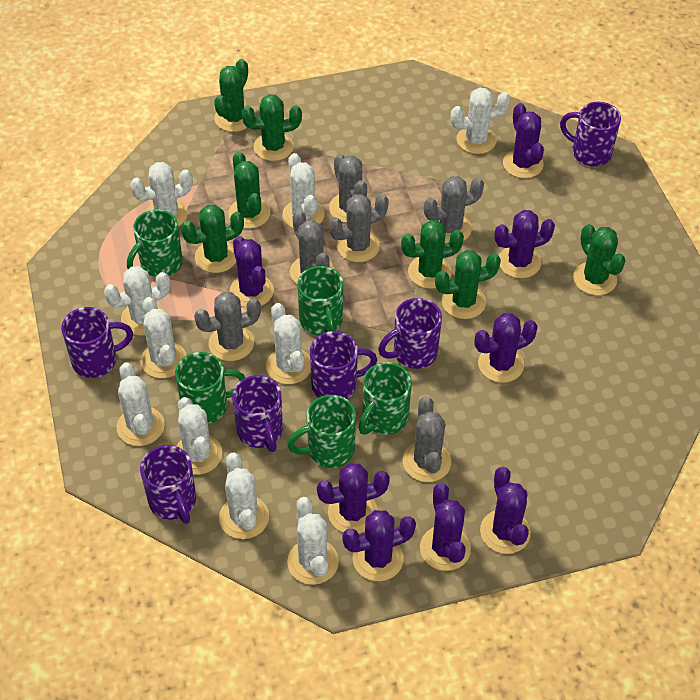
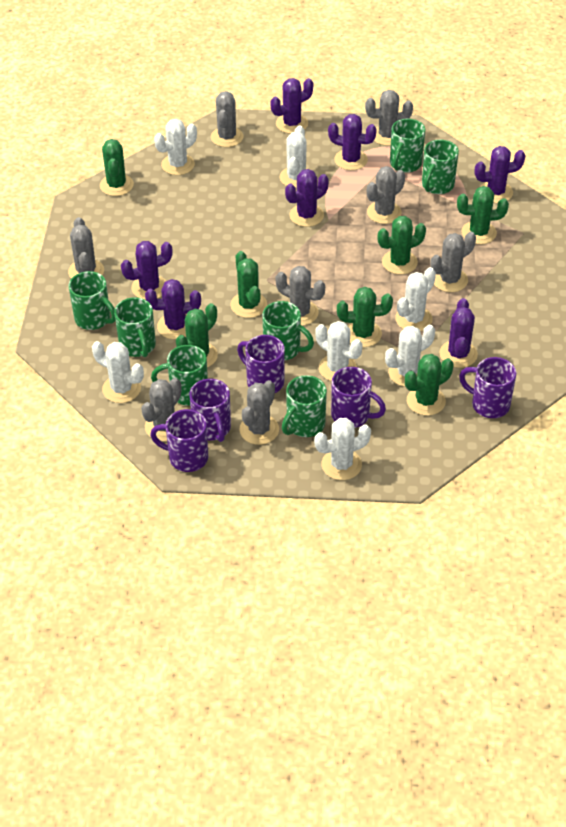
green mug: 5 -> 7
grey cactus: 6 -> 8
purple cactus: 8 -> 7
purple mug: 6 -> 5
white cactus: 10 -> 7

